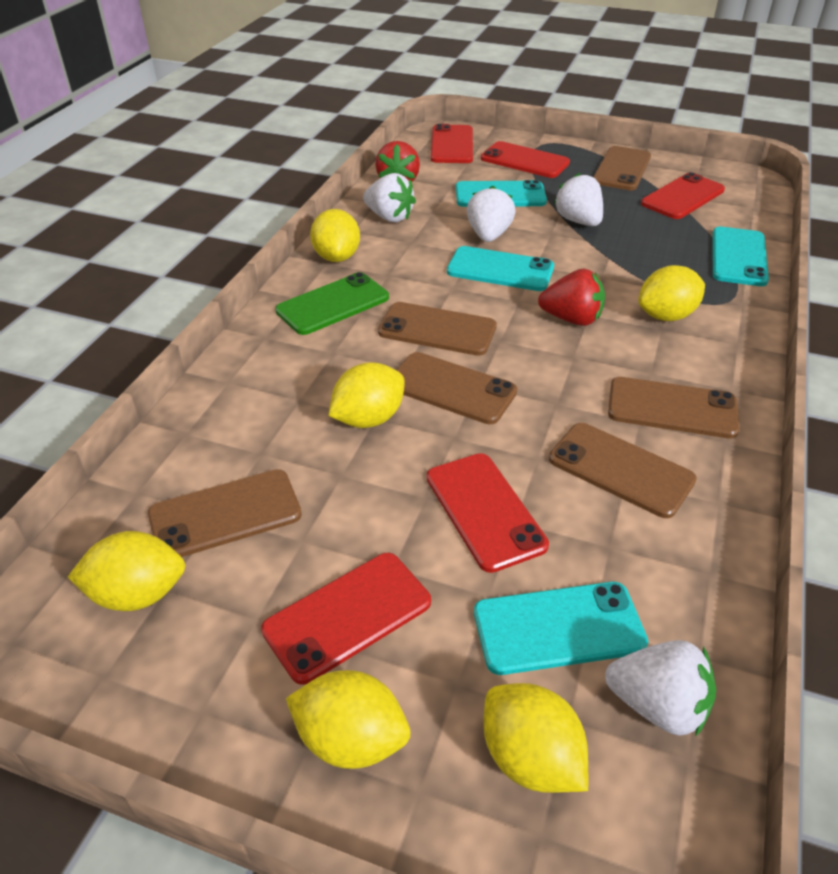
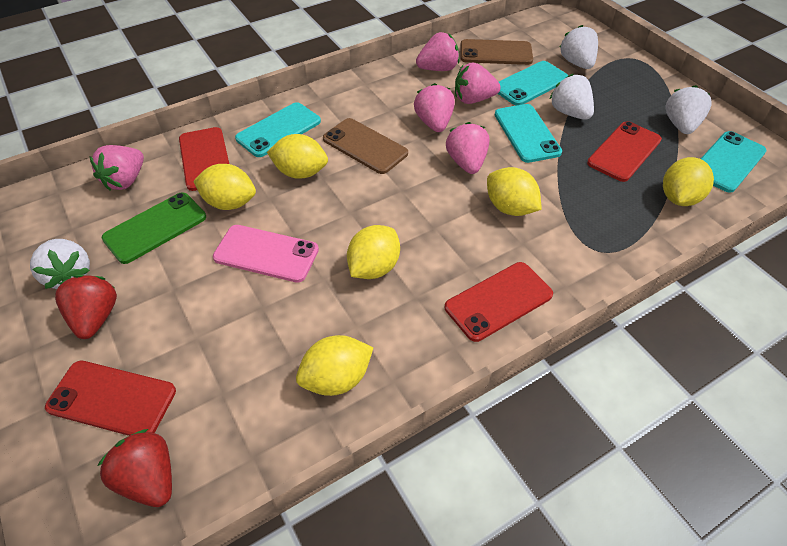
brown phone: 6 -> 2
pink phone: 0 -> 1
pink strawberry: 0 -> 5
red phone: 5 -> 4

